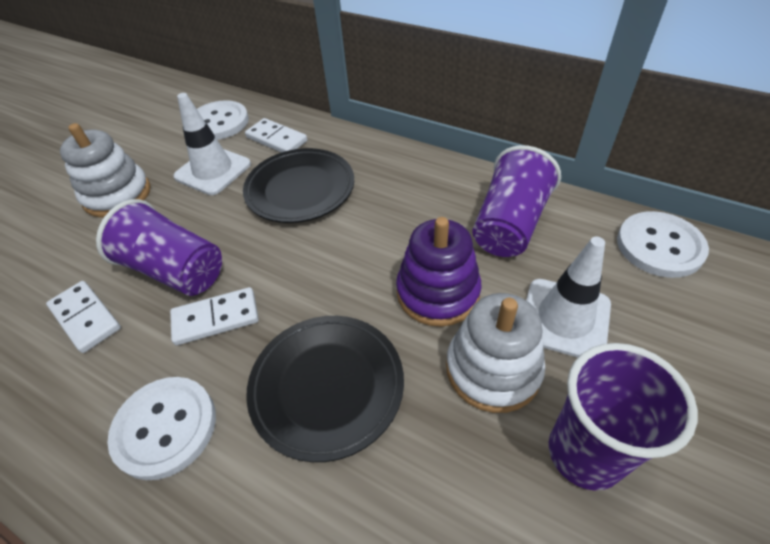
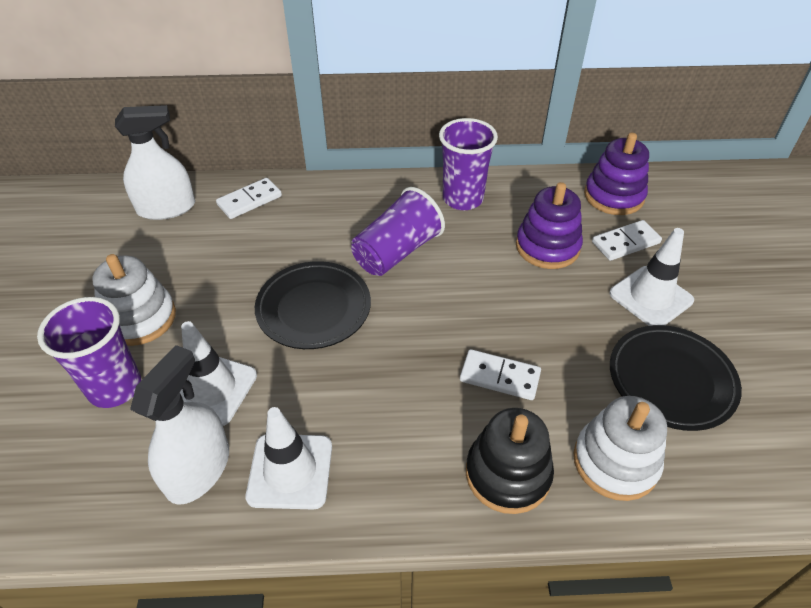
black stacking toy: 0 -> 1
purple stacking toy: 1 -> 2
white button: 3 -> 0
white spray bottle: 0 -> 2
white traffic cone: 2 -> 3

